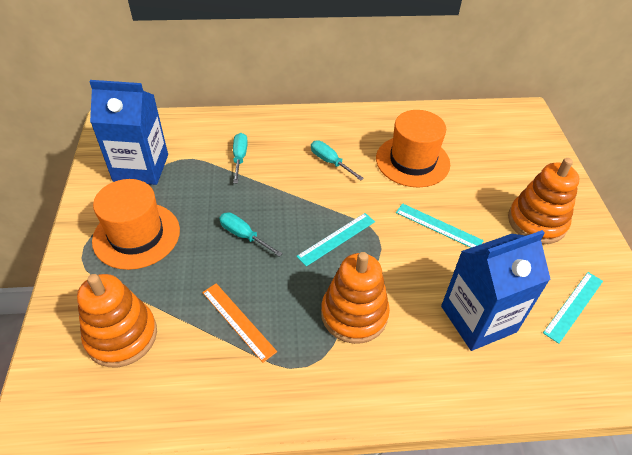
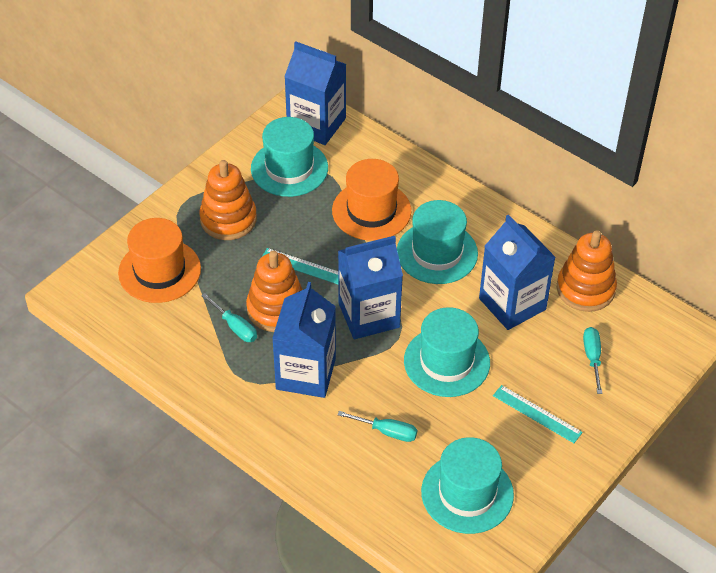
blue carton: 2 -> 4
orange ruler: 1 -> 0
turquoise hat: 0 -> 4
turquoise ruler: 3 -> 2

